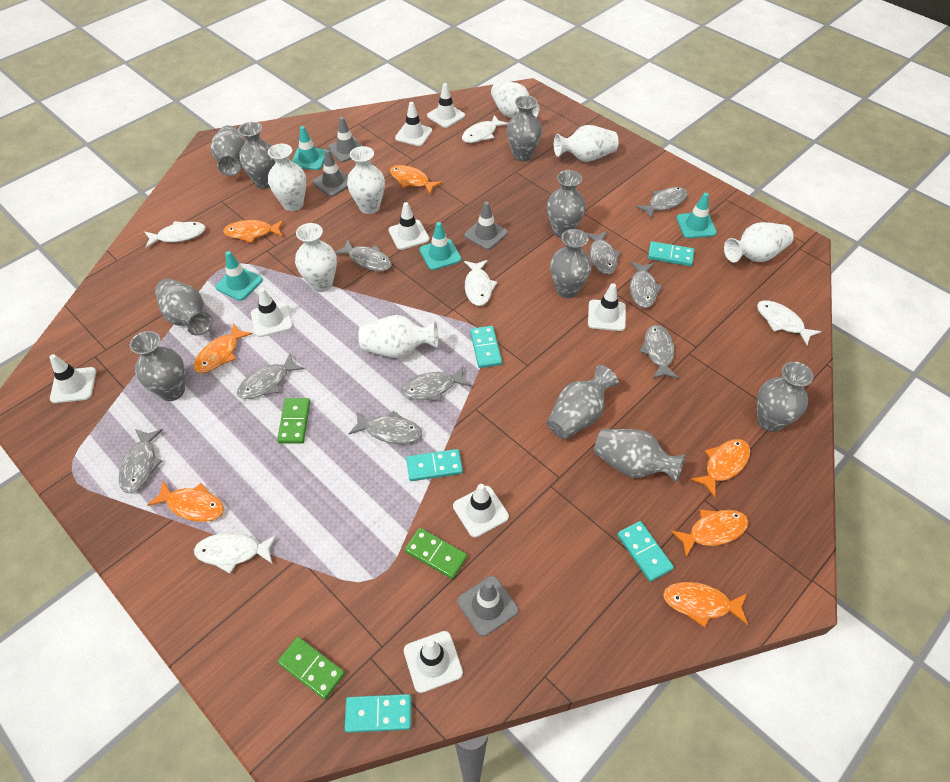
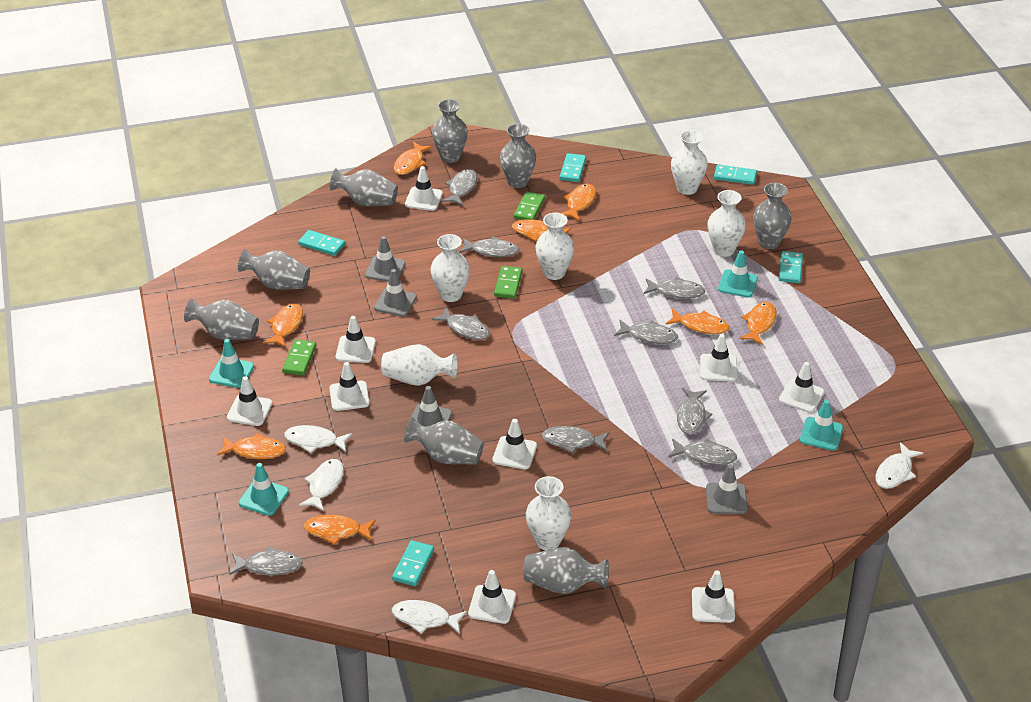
grey vase: 10 -> 8
orange fish: 7 -> 8
white fish: 5 -> 4
white traffic cone: 8 -> 9
white vase: 7 -> 6

